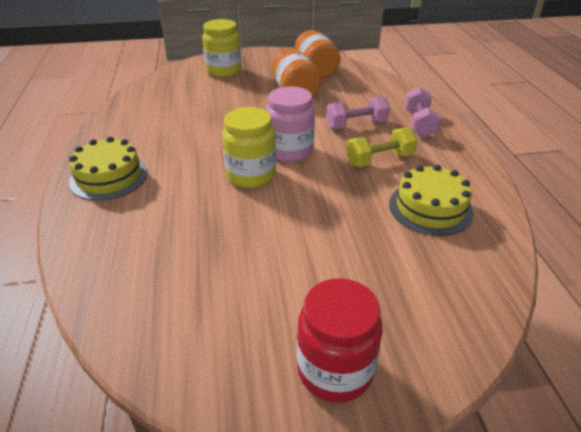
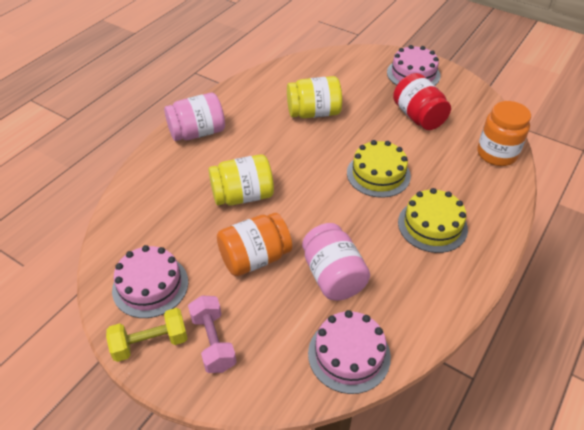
pink cake: 0 -> 3
pink dumbbell: 2 -> 1
pink jar: 1 -> 2

